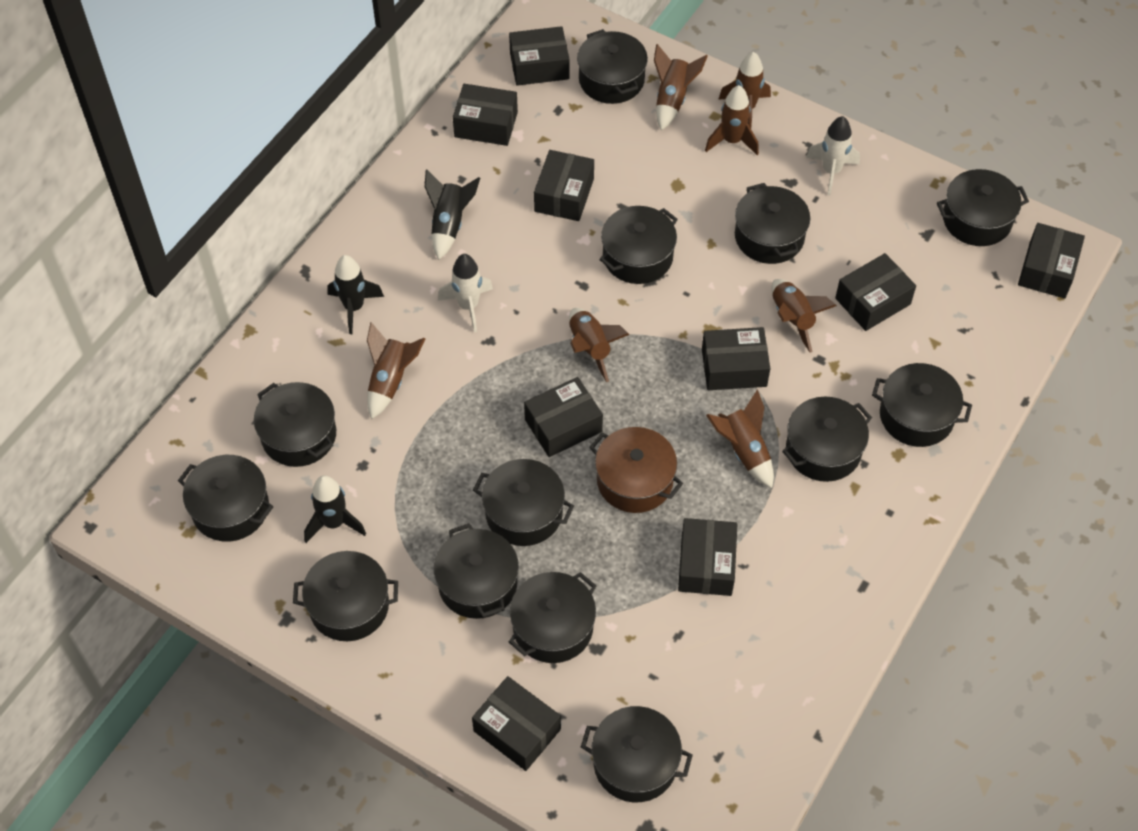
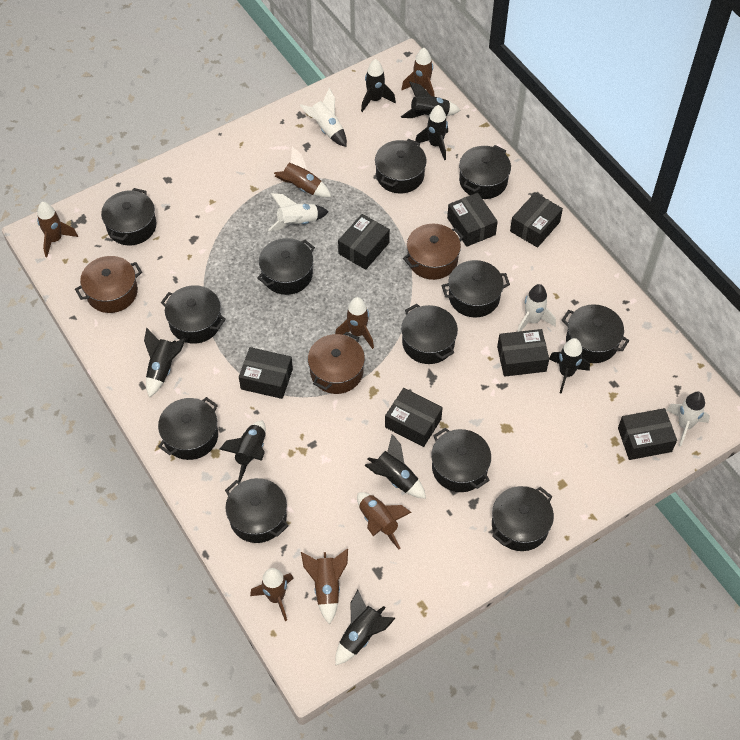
black box: 9 -> 7
black pot: 13 -> 12
black rocket: 3 -> 8
brown pot: 1 -> 3
white rocket: 2 -> 4

